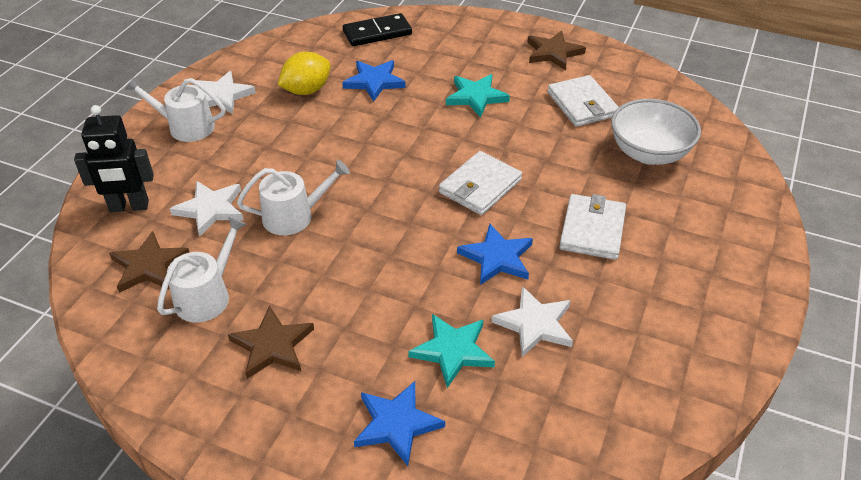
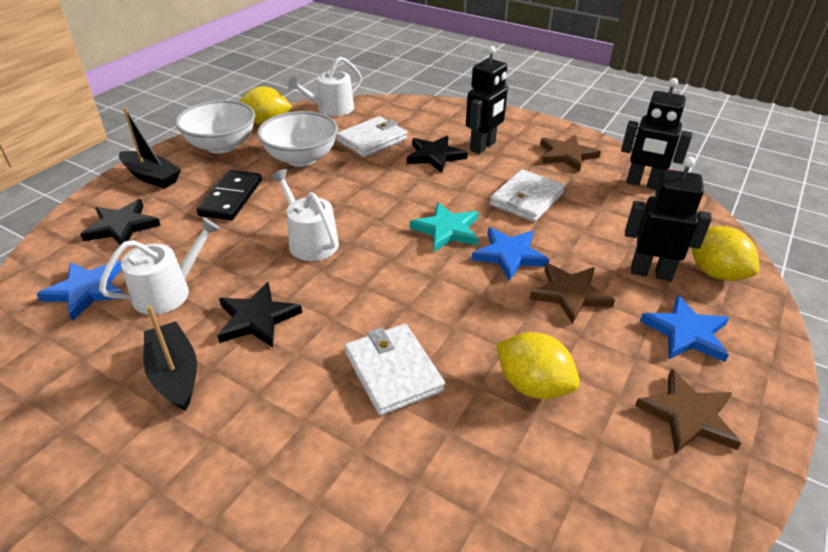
black boat: 0 -> 2
black robot: 1 -> 3
black star: 0 -> 3
turquoise star: 2 -> 1
white bowl: 1 -> 2
white star: 3 -> 0
yellow lemon: 1 -> 3

